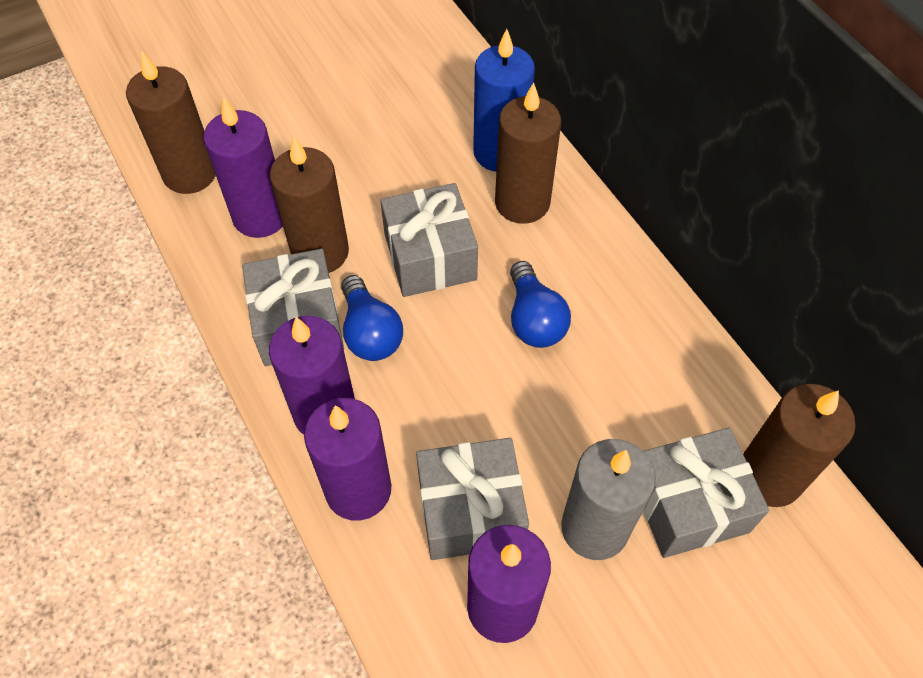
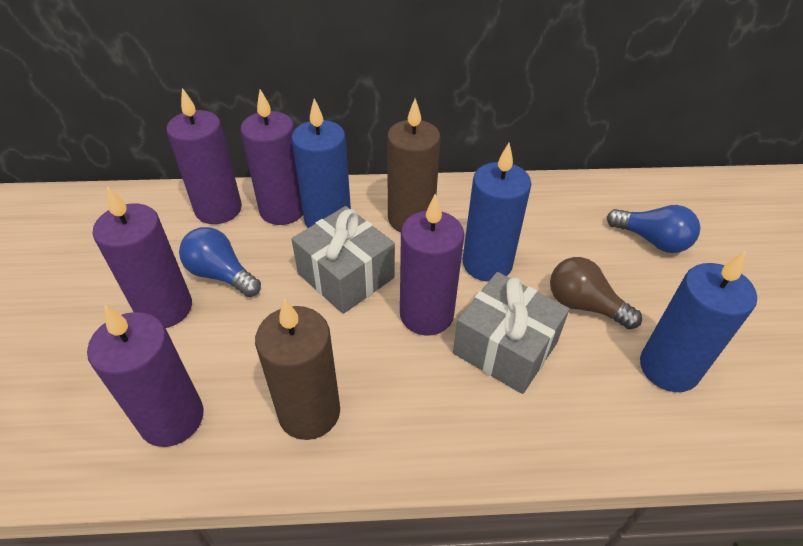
blue candle: 1 -> 3
brown candle: 4 -> 2
brown light bulb: 0 -> 1
grey candle: 1 -> 0
grey gift: 4 -> 2
purple candle: 4 -> 5

